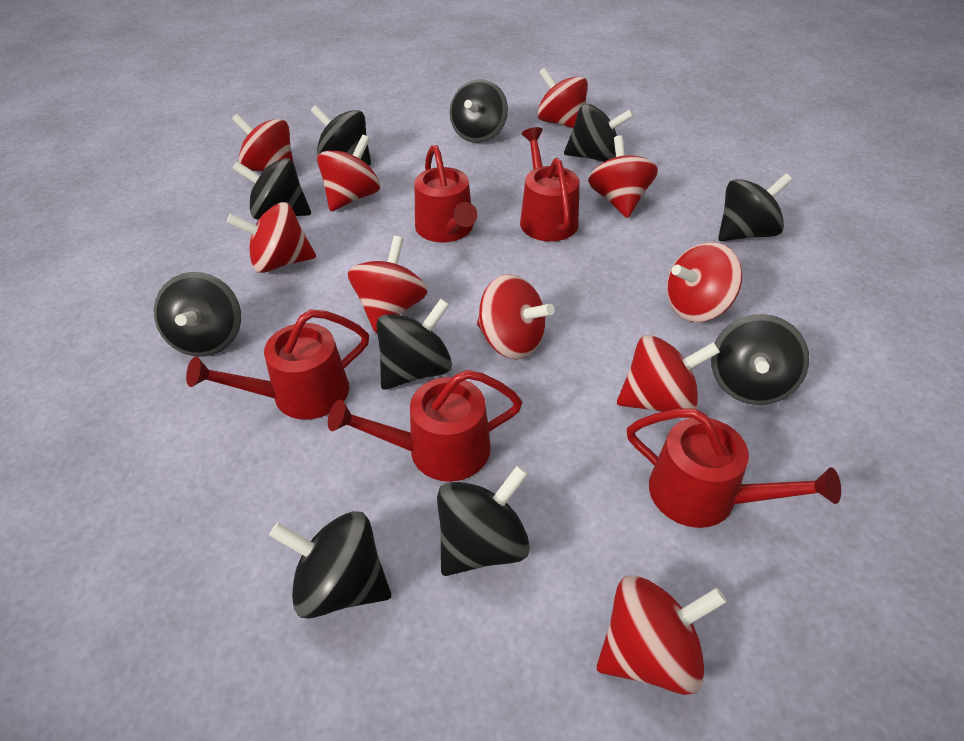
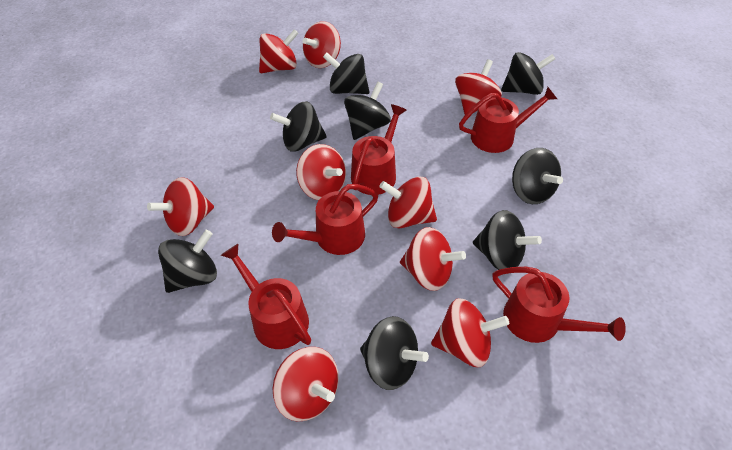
black spinning top: 10 -> 8
red spinning top: 10 -> 9

